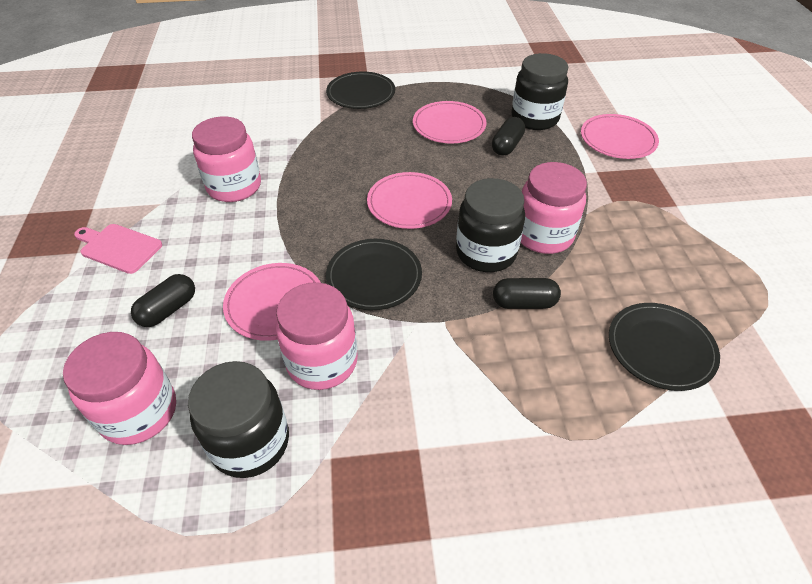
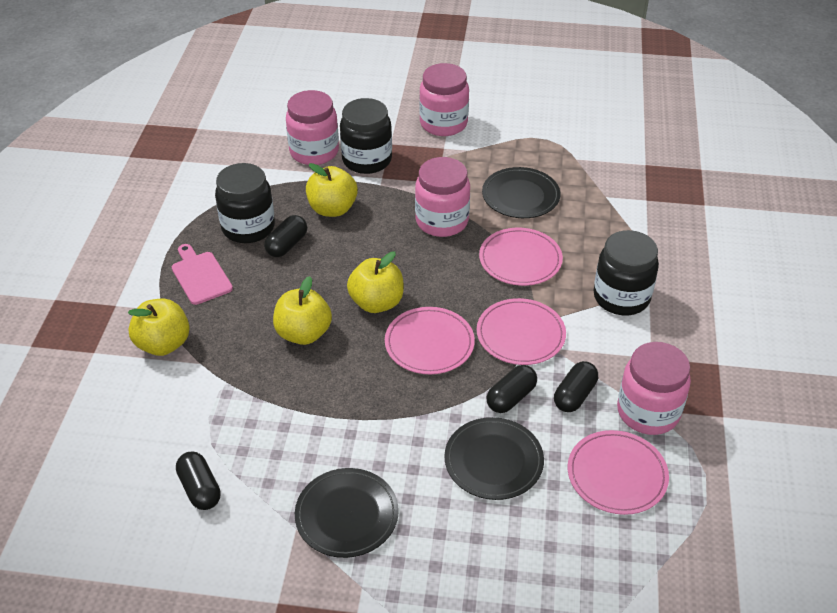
black capsule: 3 -> 4
yellow apple: 0 -> 4

